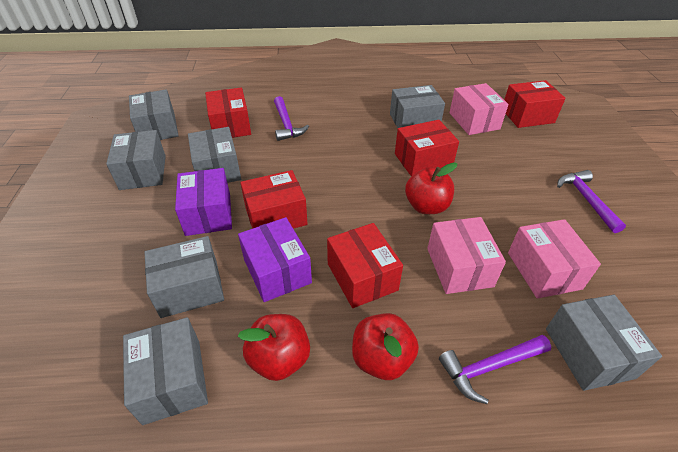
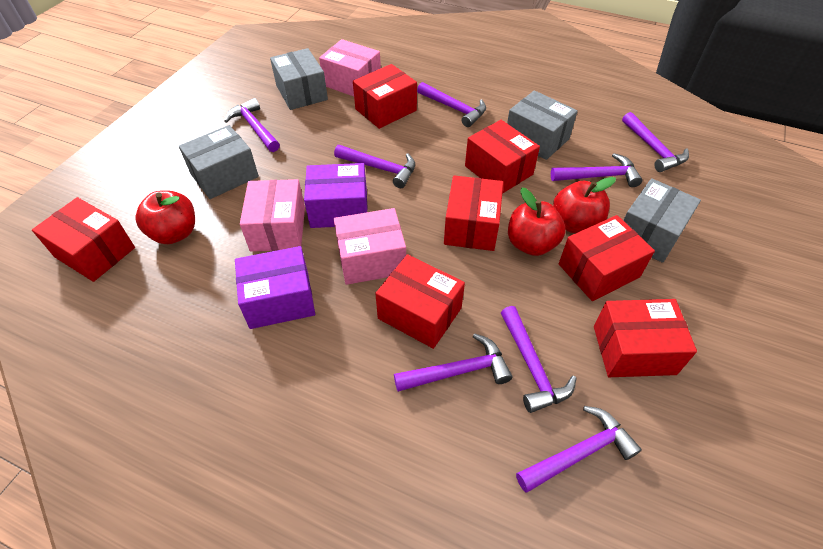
grey box: 7 -> 4
purple hammer: 3 -> 8
red box: 5 -> 7

